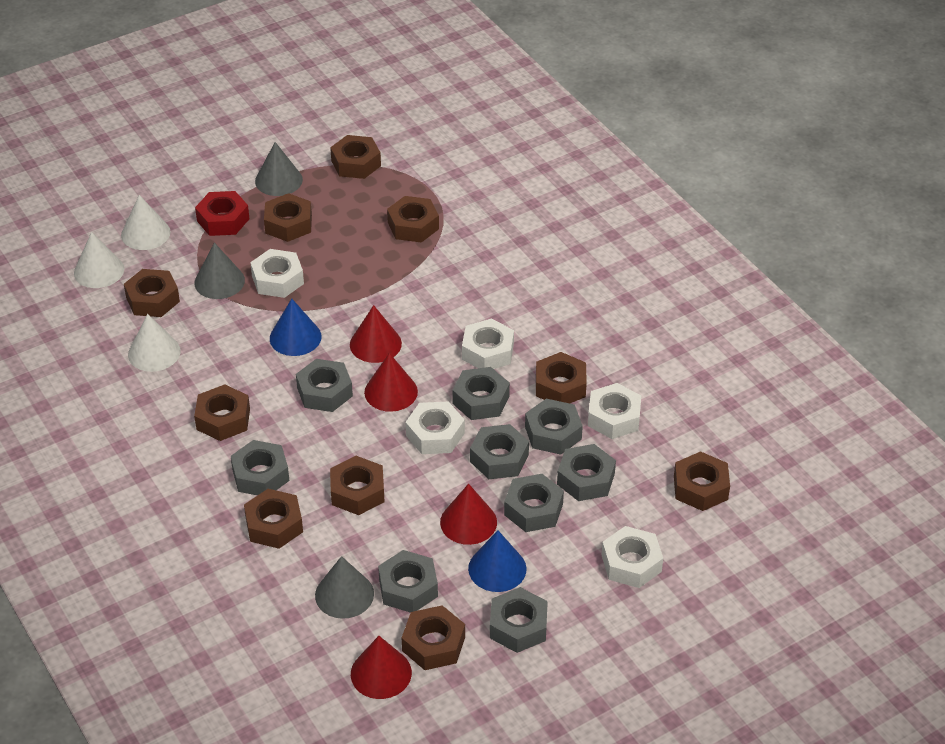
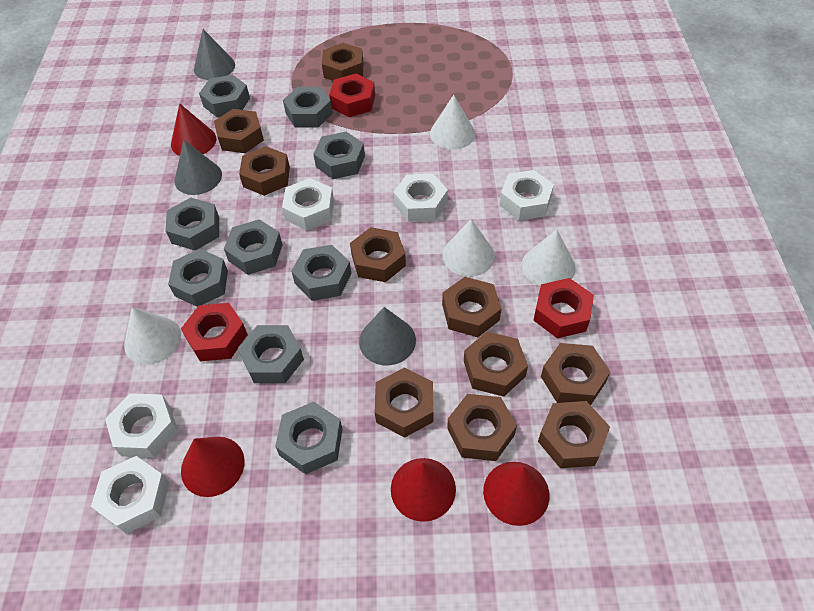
blue cone: 2 -> 0
red nut: 1 -> 3
white cone: 3 -> 4

